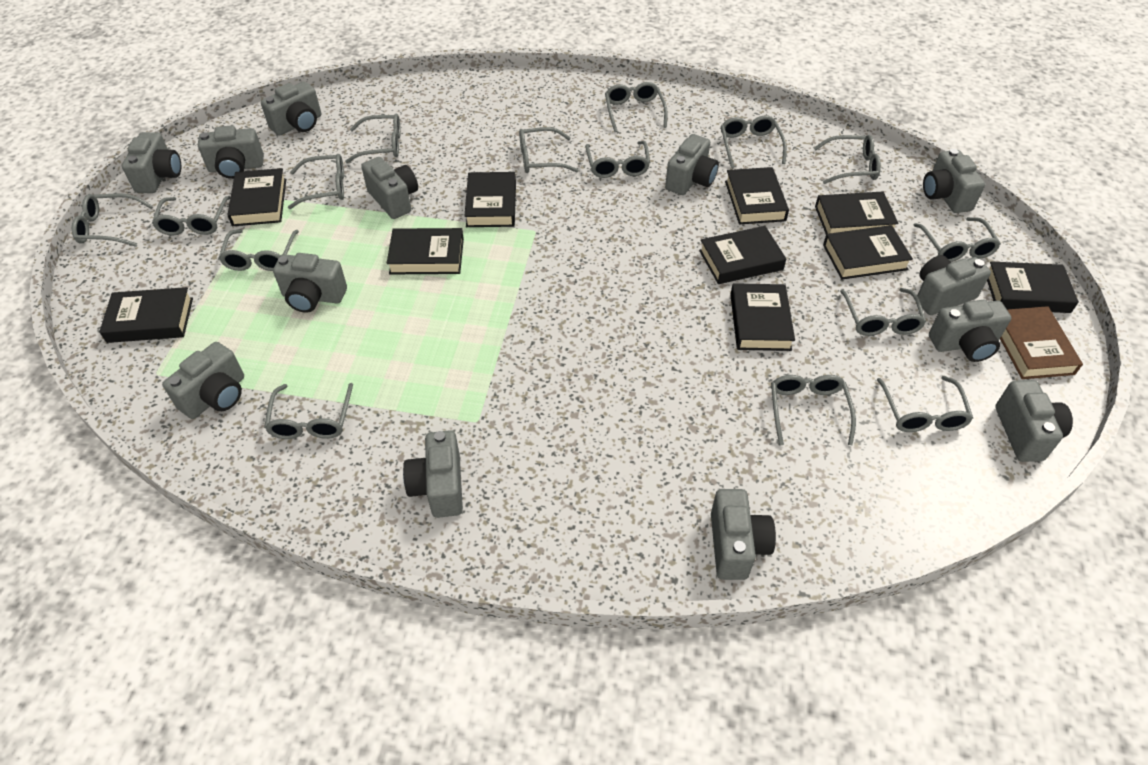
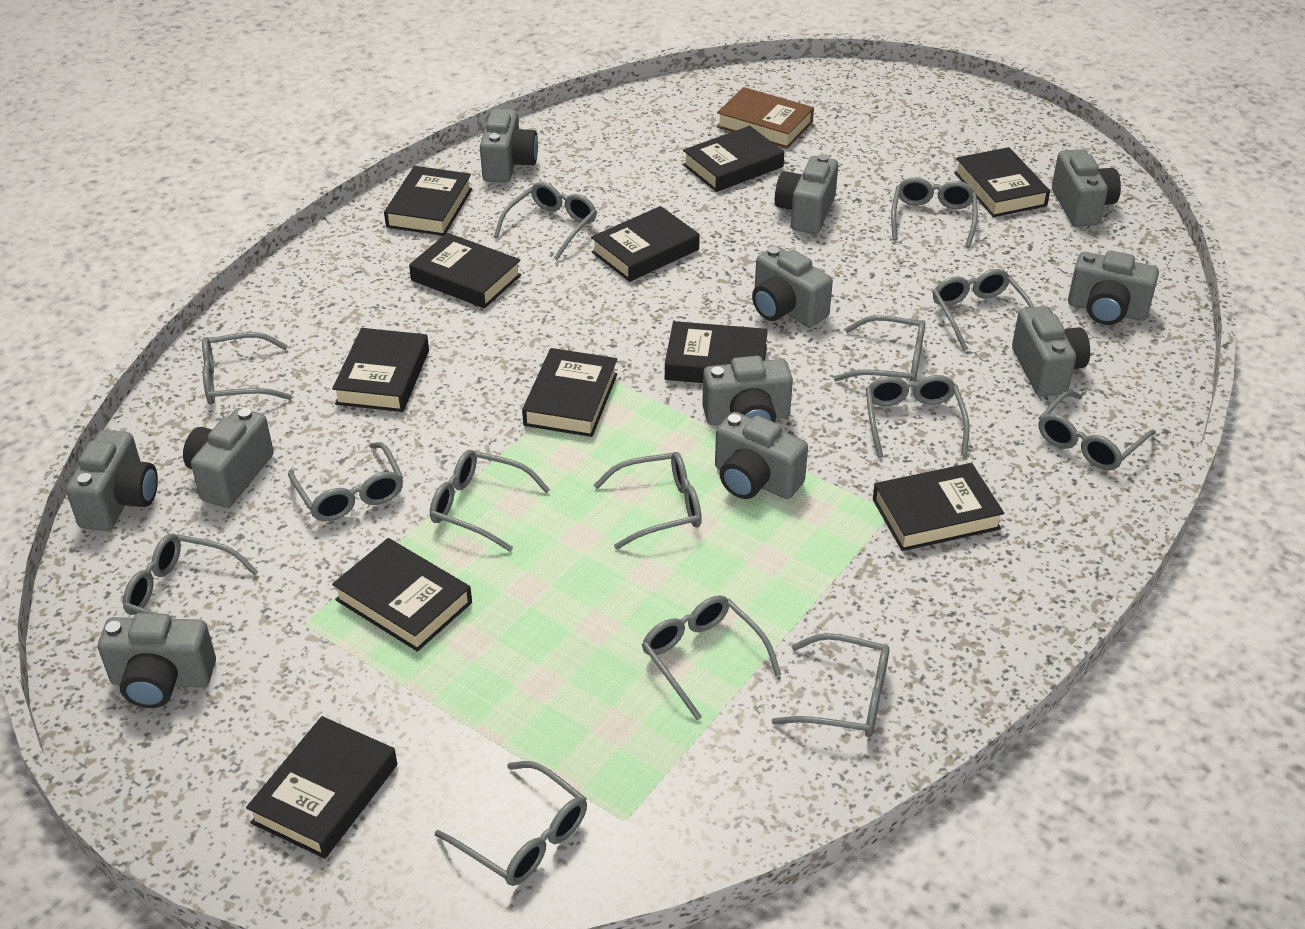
black book: 10 -> 11
grey camera: 13 -> 11
grey glasses: 15 -> 14

